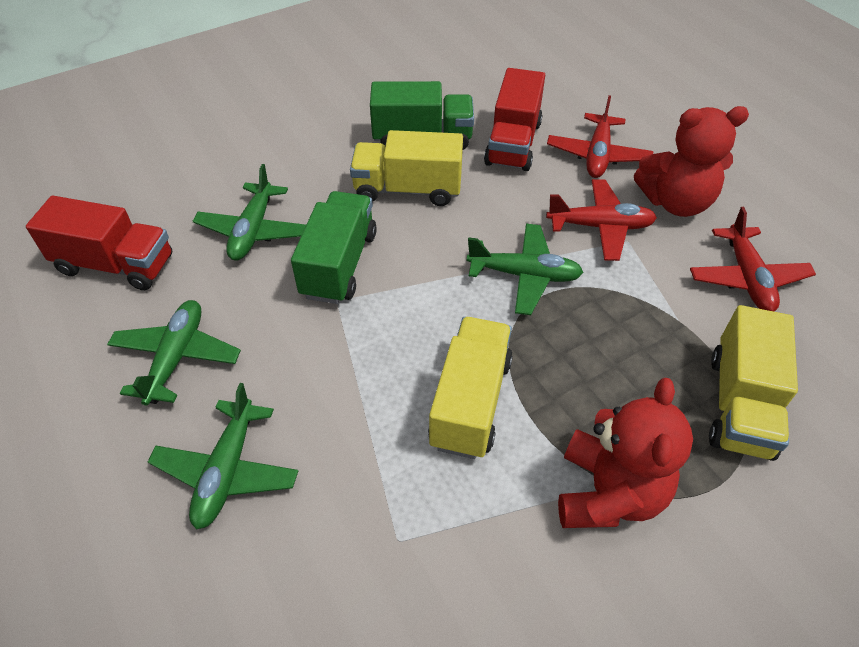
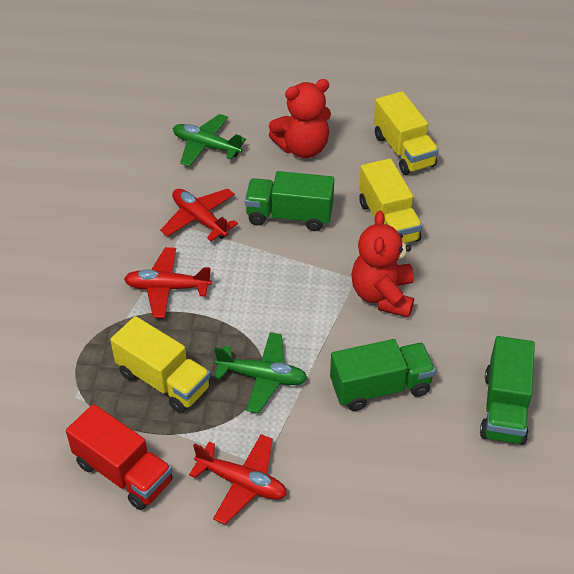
green plane: 4 -> 2
green truck: 2 -> 3
red truck: 2 -> 1

